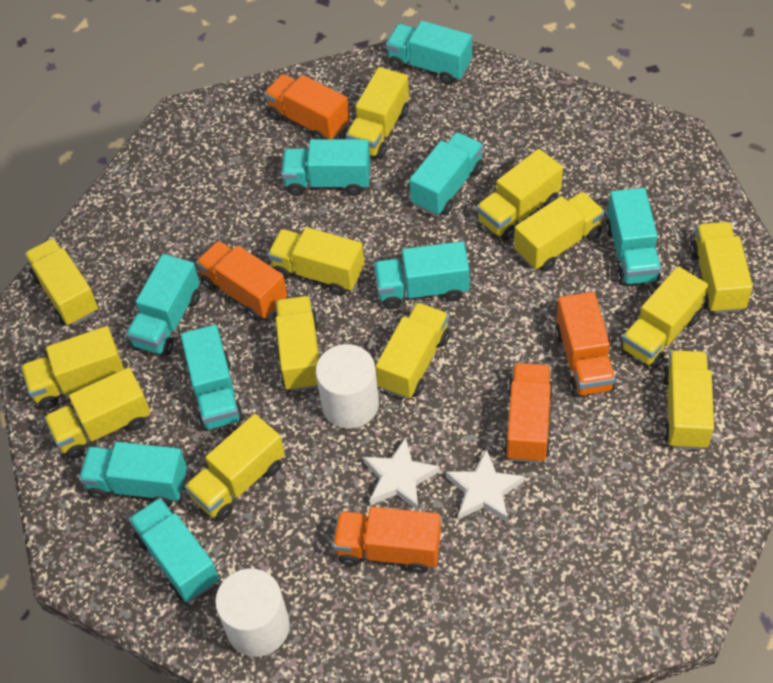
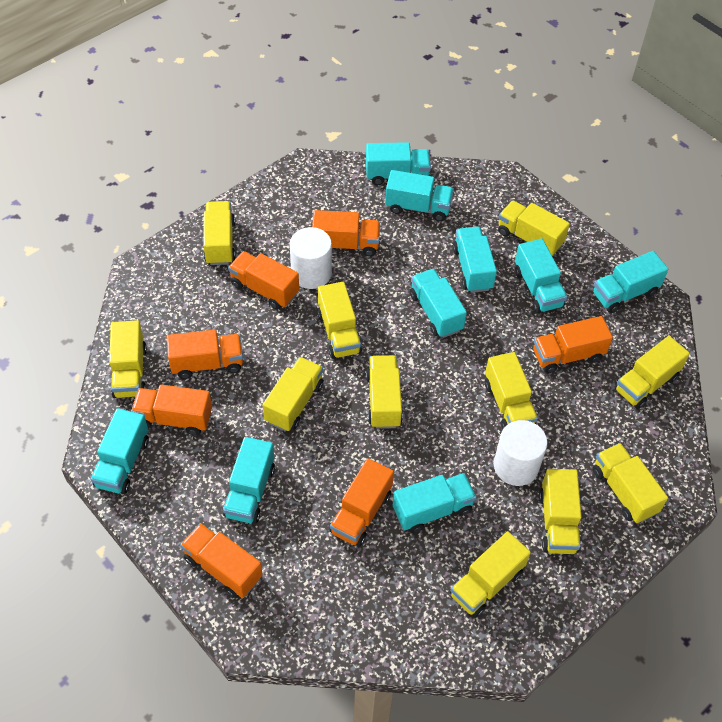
orange truck: 5 -> 7
white star: 2 -> 0
yellow truck: 13 -> 11

